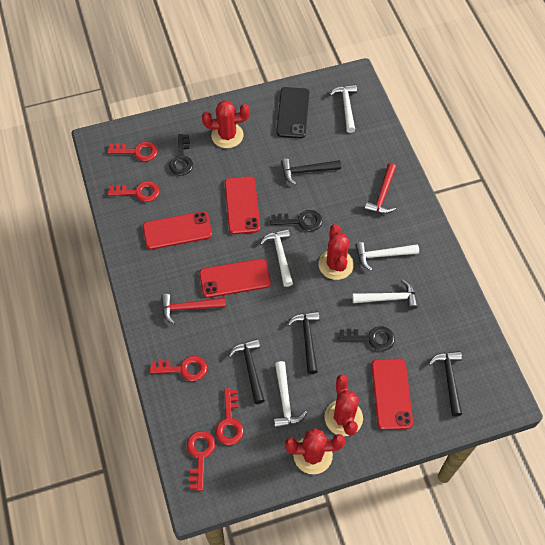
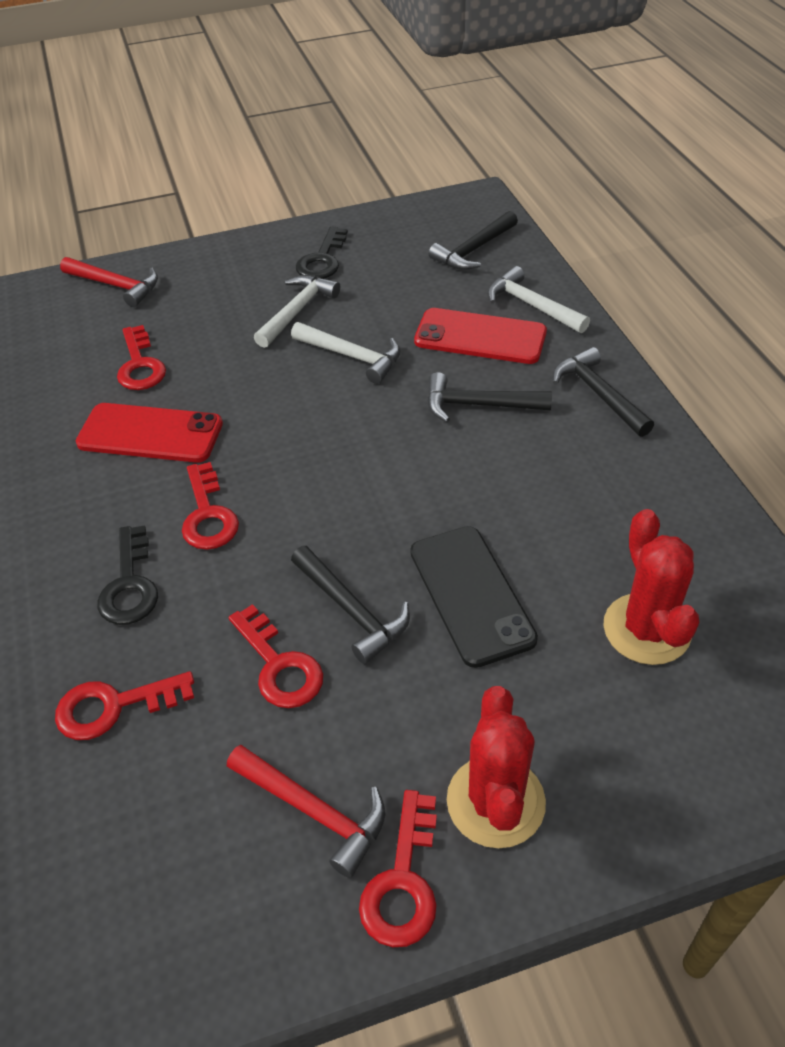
black key: 3 -> 2
red cactus: 4 -> 2
red phone: 4 -> 2
white hammer: 5 -> 3

